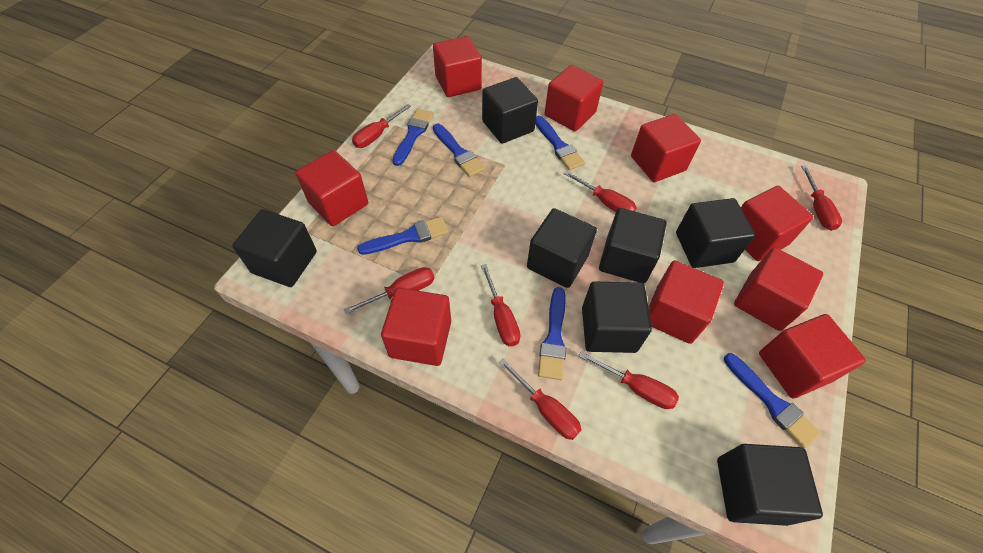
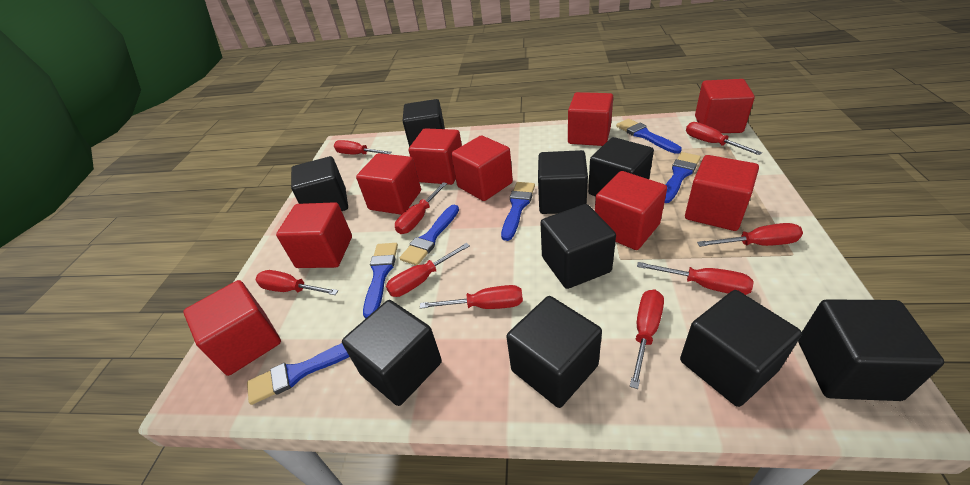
black cube: 7 -> 9
red screwdriver: 7 -> 9

